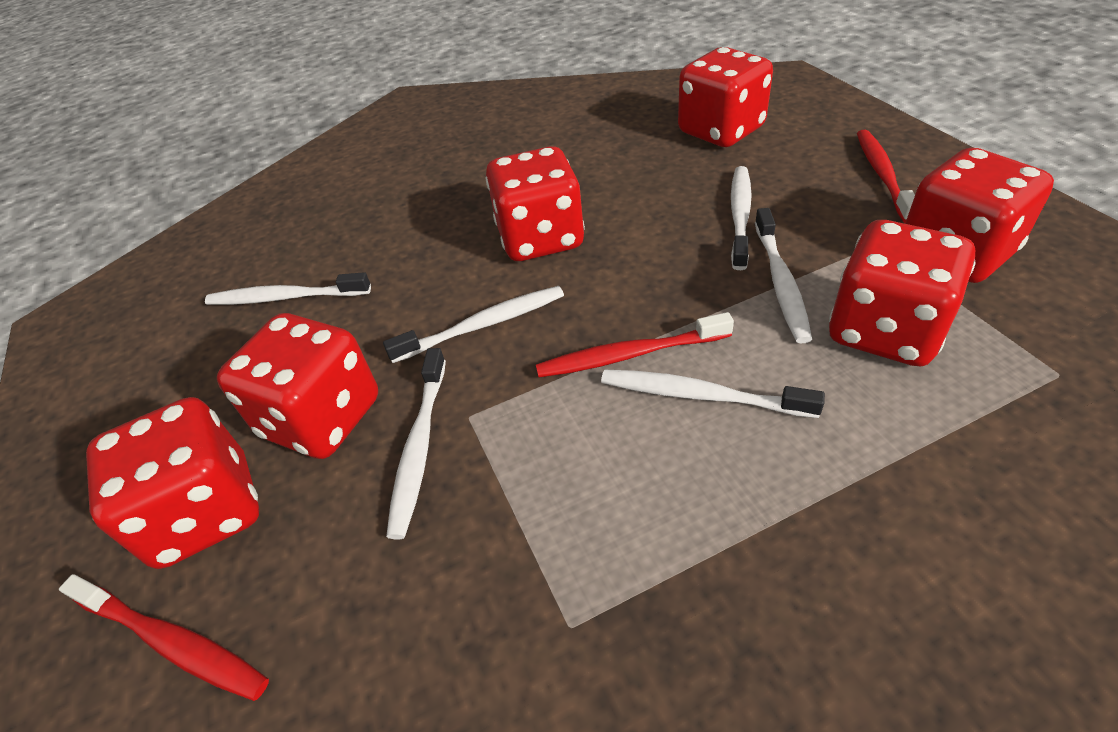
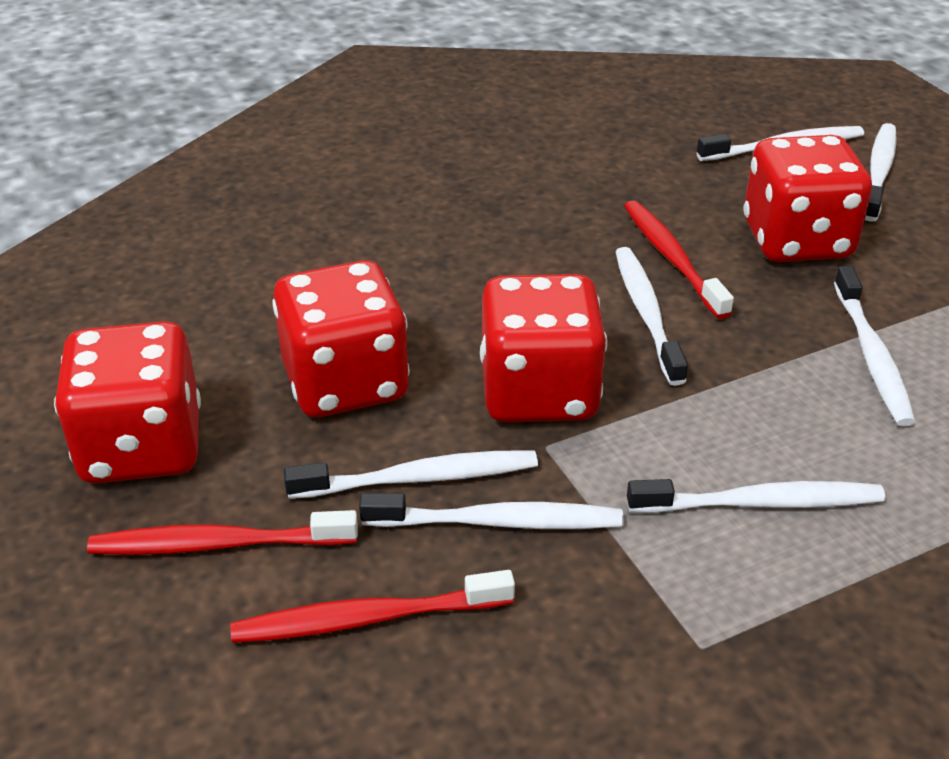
red dice: 6 -> 4
white toothbrush: 6 -> 7

